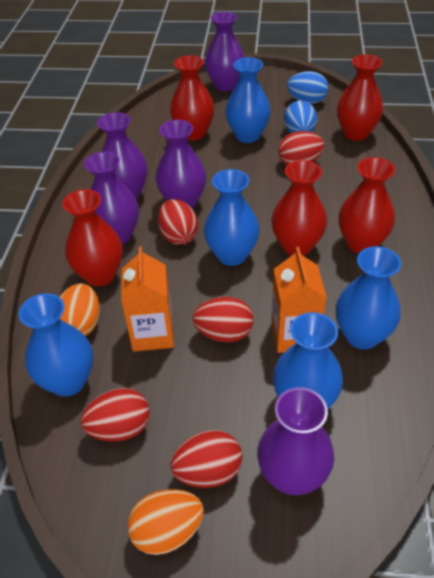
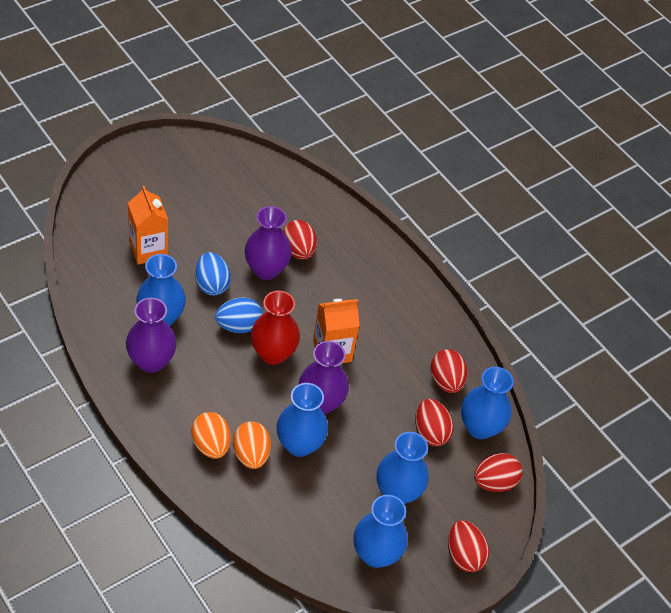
purple vase: 5 -> 3
red vase: 5 -> 1

